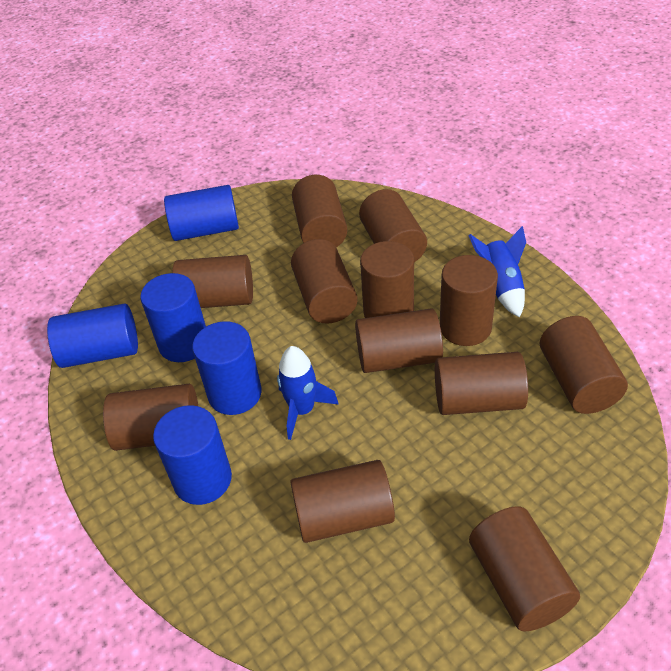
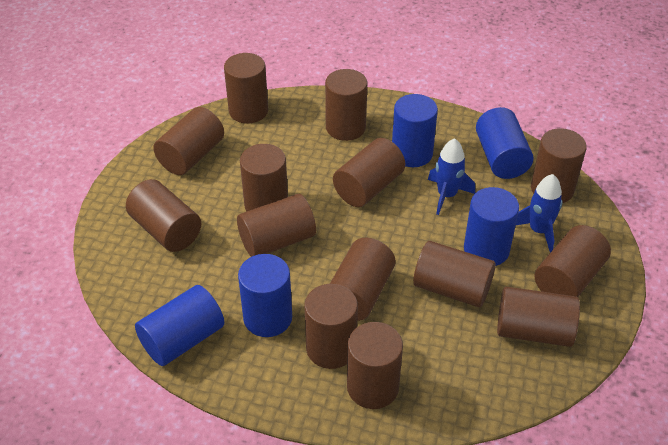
brown cylinder: 12 -> 14

